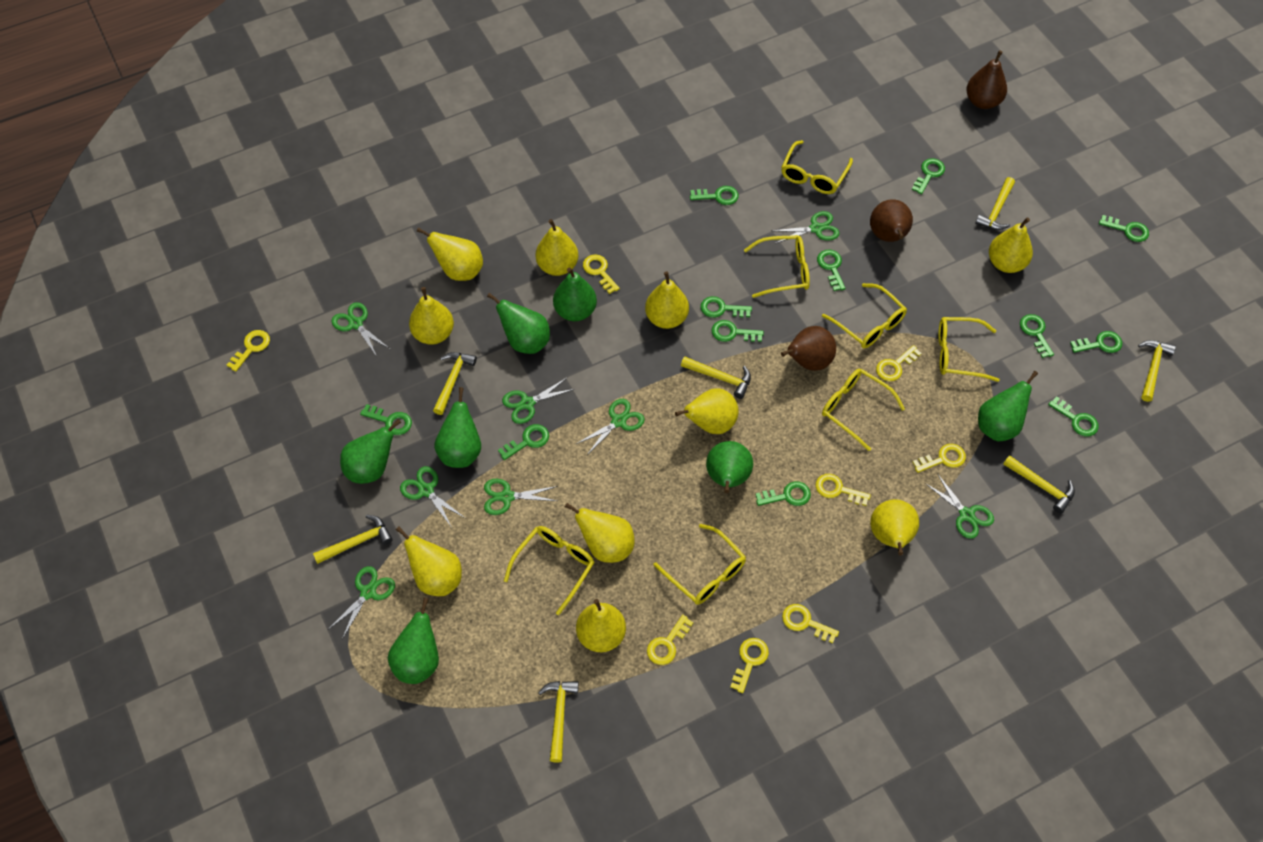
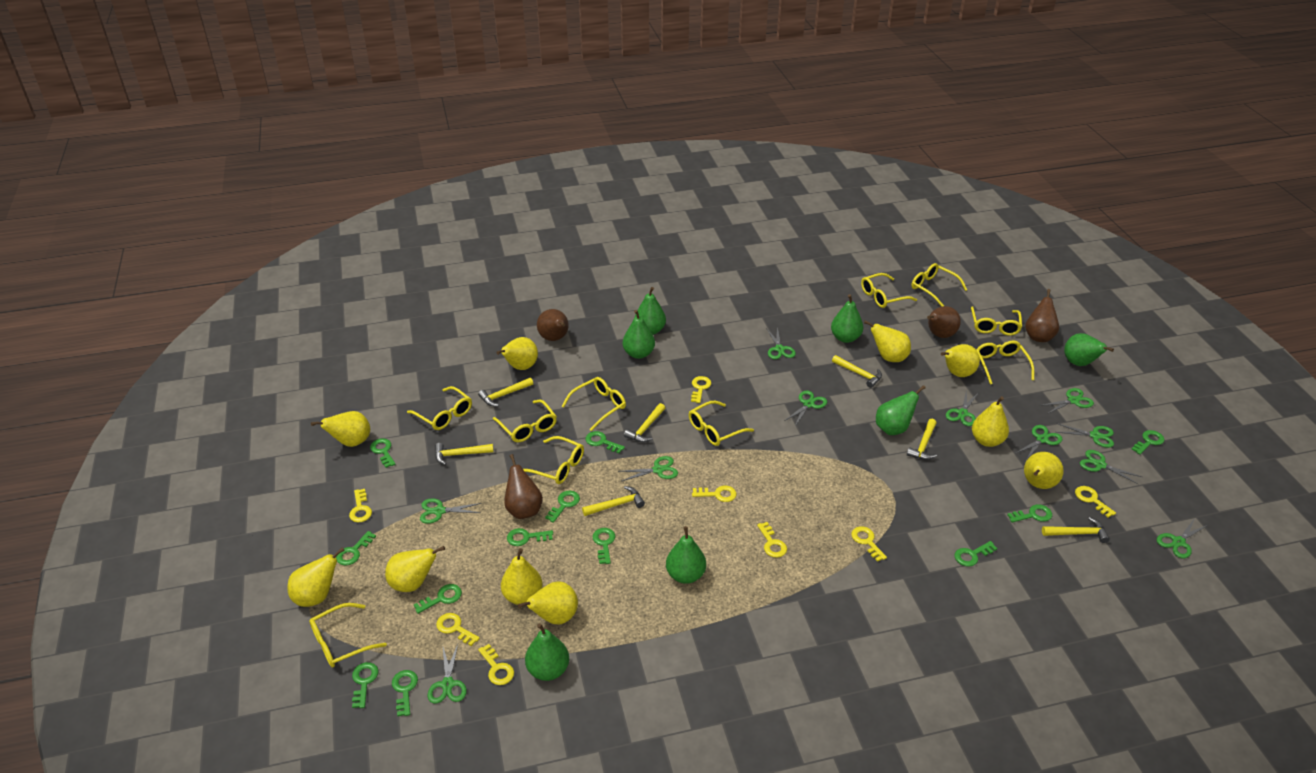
brown pear: 3 -> 4
green scissors: 8 -> 11
yellow glasses: 7 -> 10

